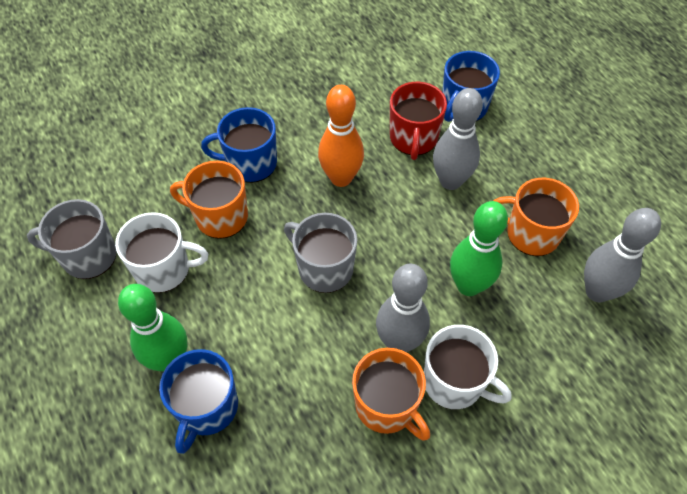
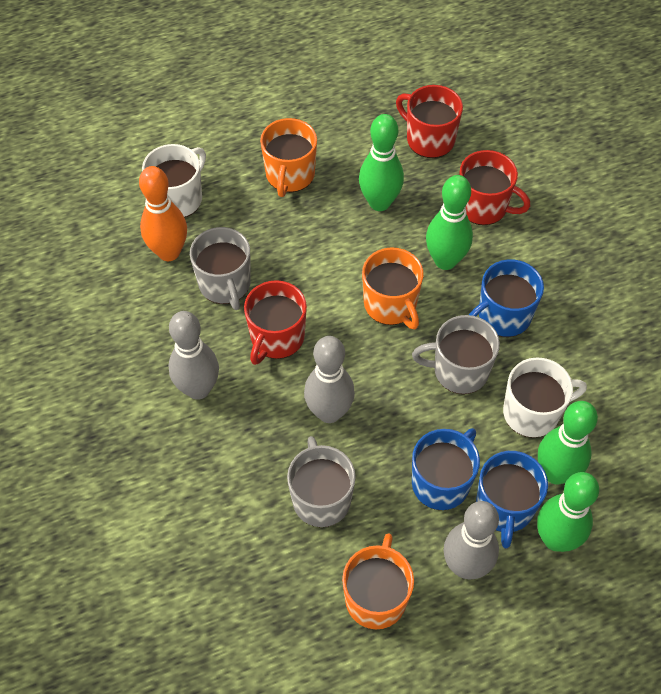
green bowling pin: 2 -> 4
grey mug: 2 -> 3
red mug: 1 -> 3

